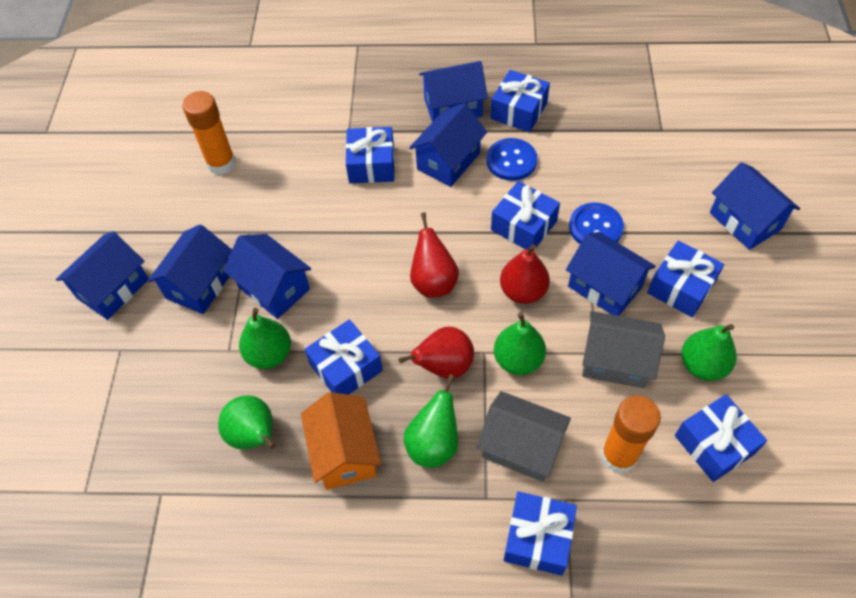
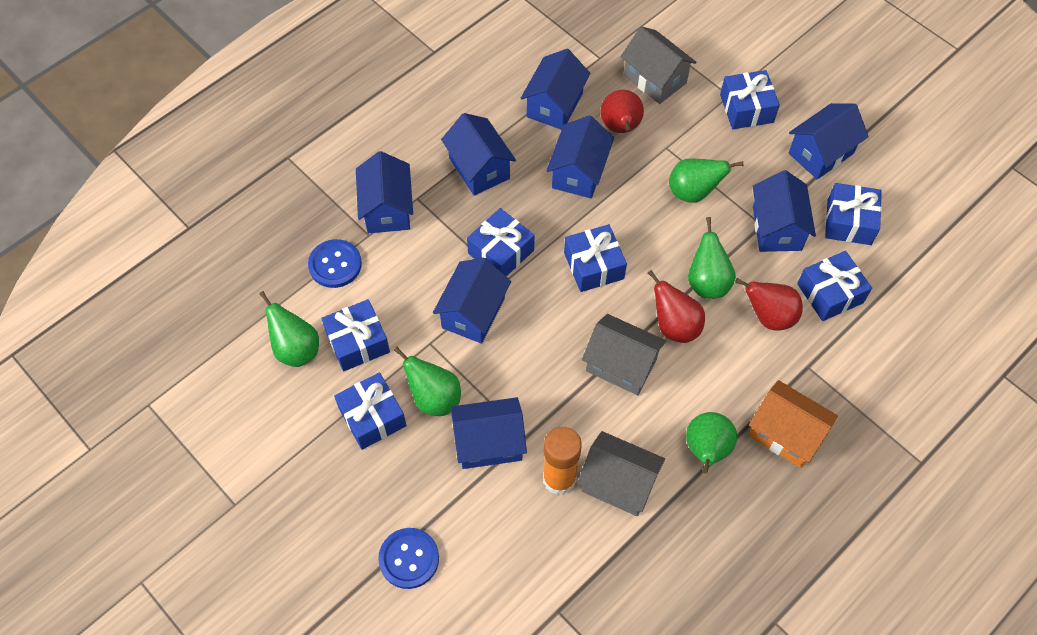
blue house: 7 -> 8
grey house: 2 -> 3
orange glue stick: 2 -> 1

